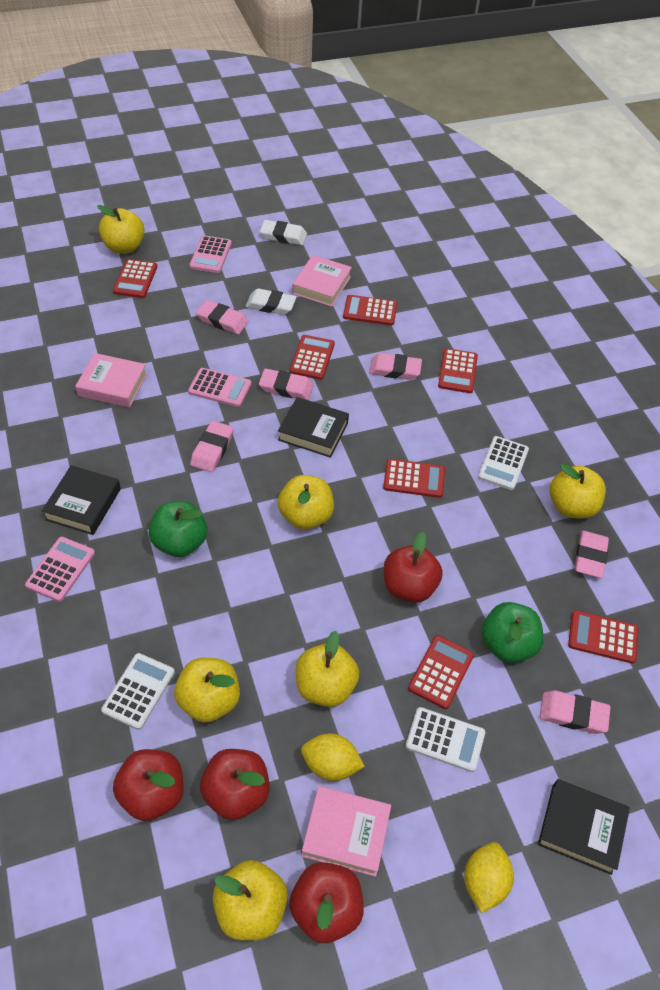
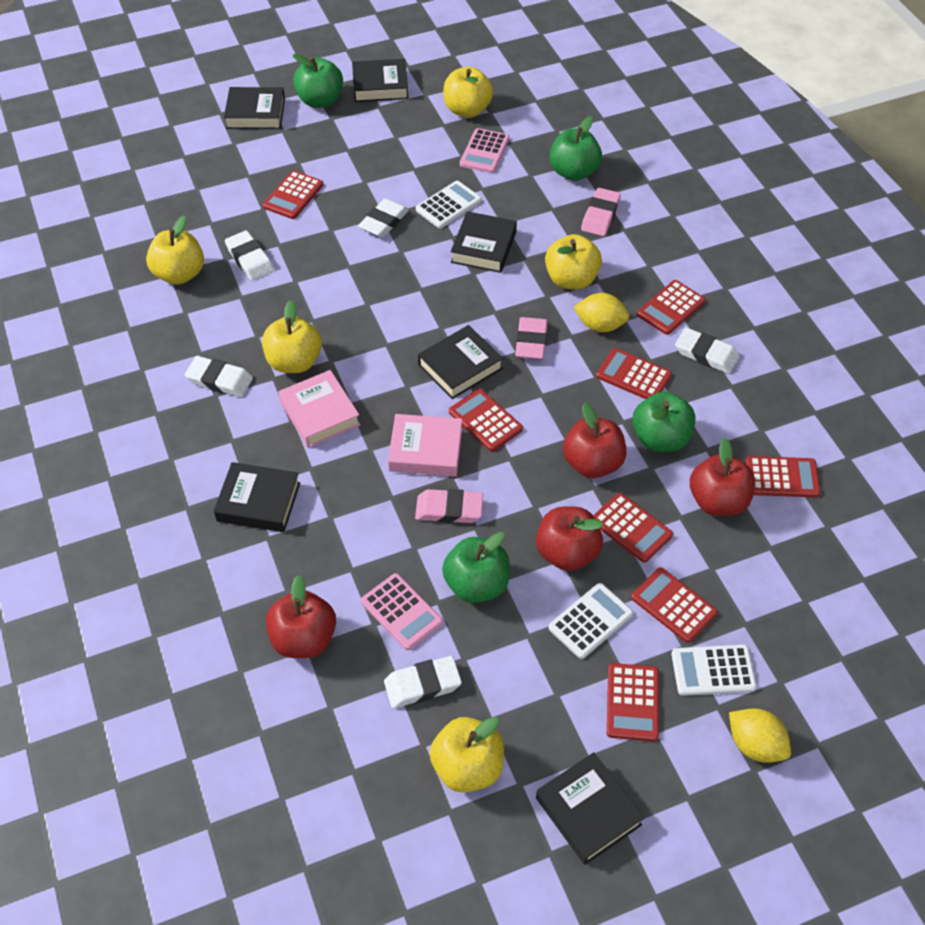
black book: 3 -> 6
green apple: 2 -> 4
pink book: 3 -> 2
pink calculator: 3 -> 2
pink eraser: 6 -> 3
red calculator: 7 -> 8
white eraser: 2 -> 5
yellow apple: 6 -> 5

